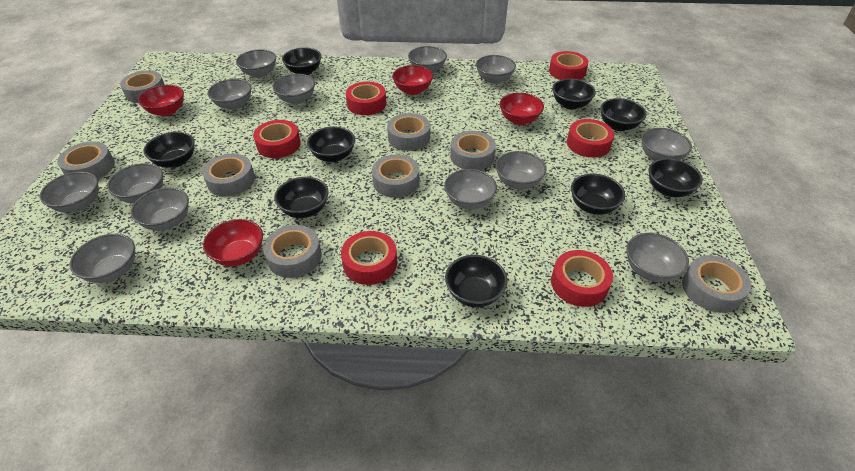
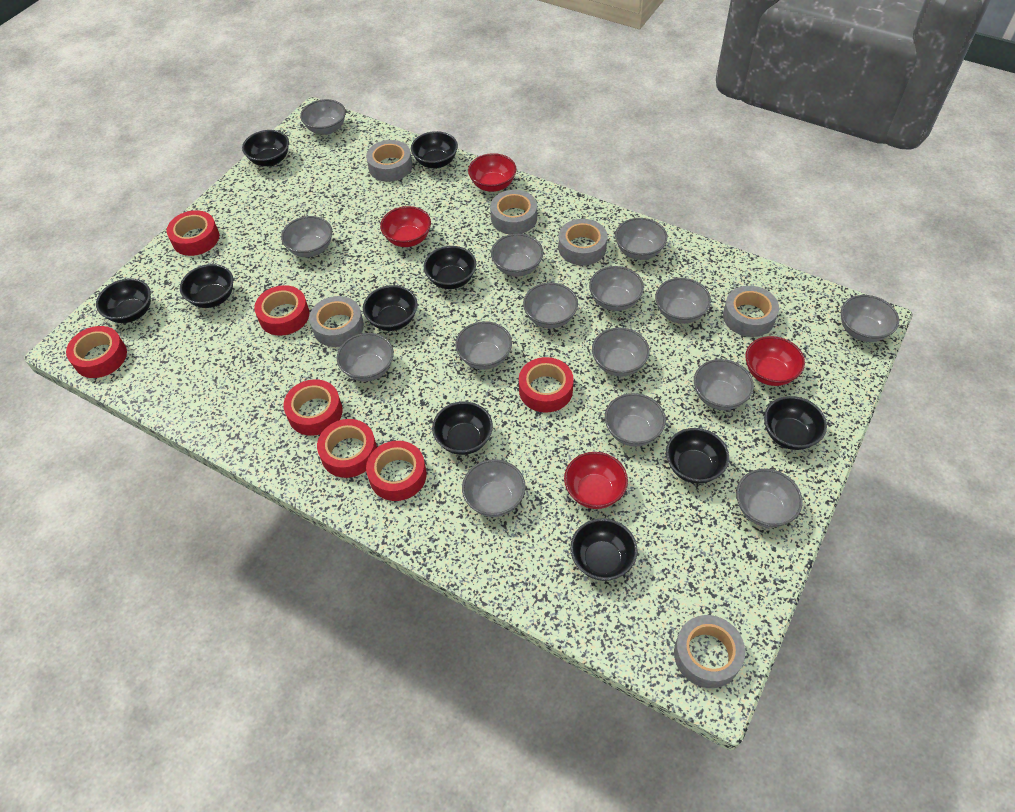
black bowl: 9 -> 10
grey bowl: 13 -> 15
grey tape: 8 -> 6
red tape: 6 -> 7

